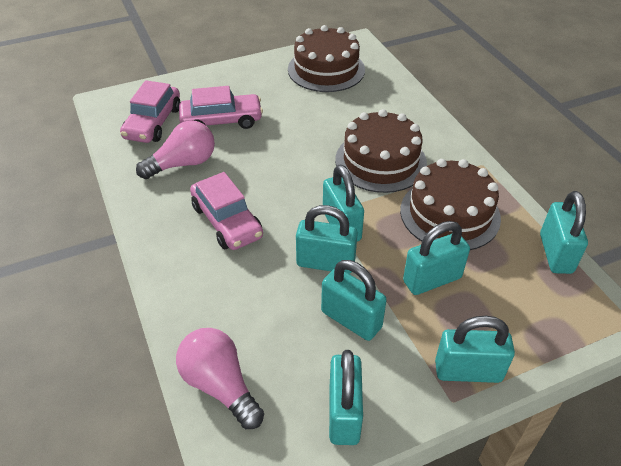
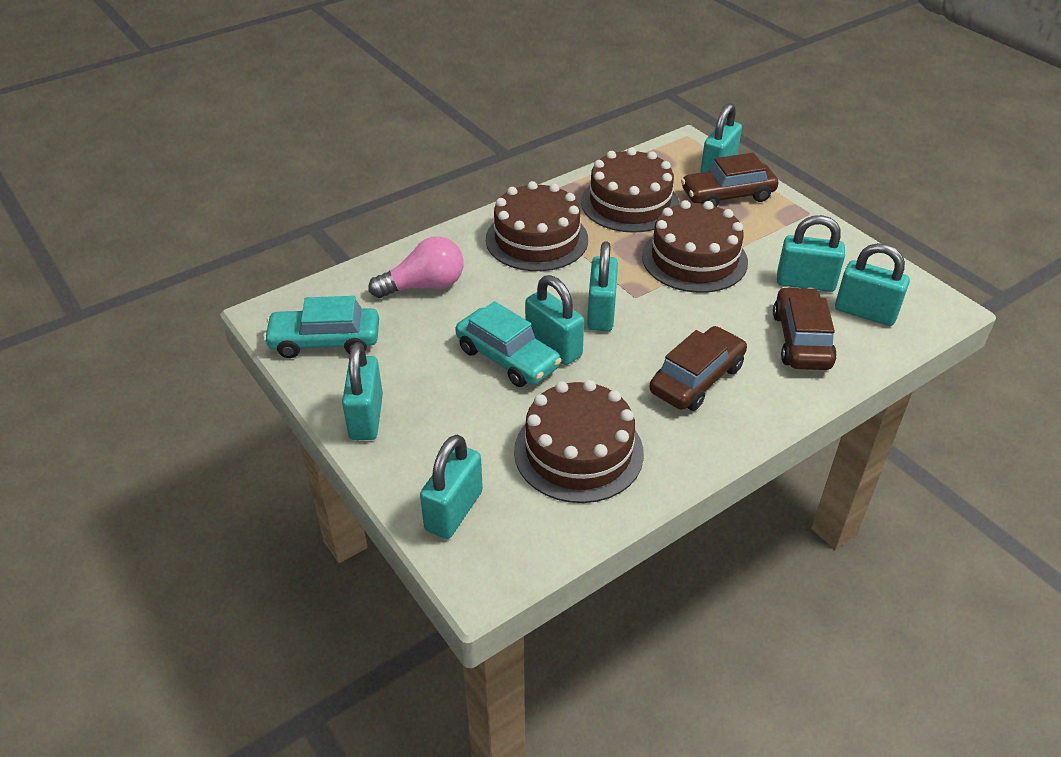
brown cake: 3 -> 4
brown car: 0 -> 3
pink car: 3 -> 0
pink light bulb: 2 -> 1
turquoise car: 0 -> 2

